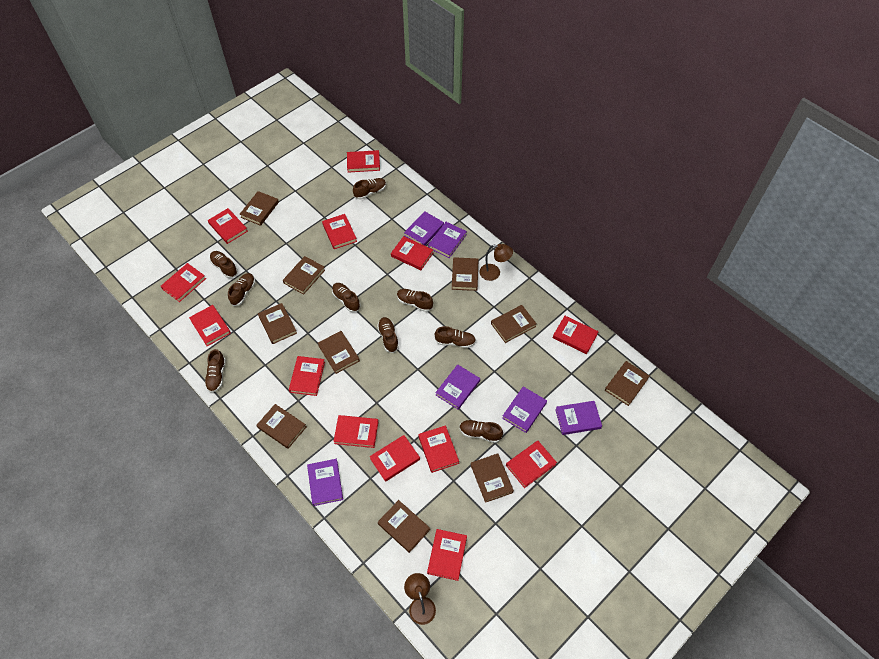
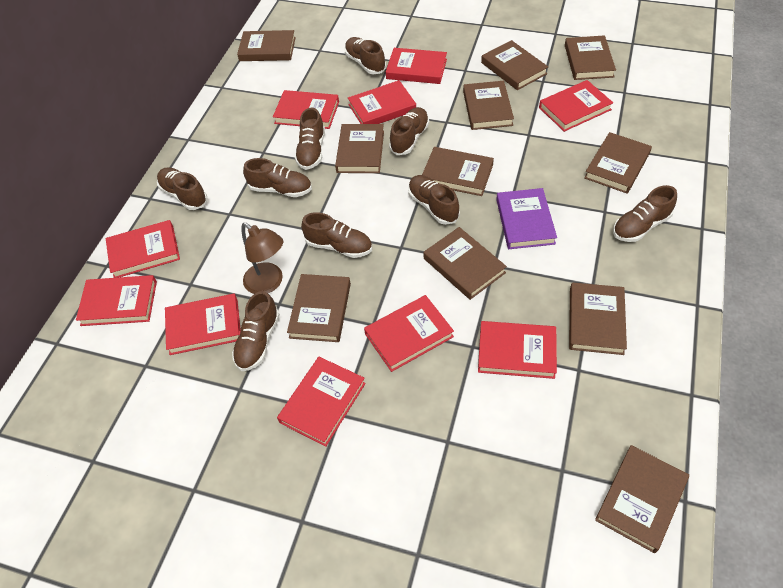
brown book: 10 -> 11
brown lamp: 2 -> 1
purple book: 6 -> 1
red book: 13 -> 10

